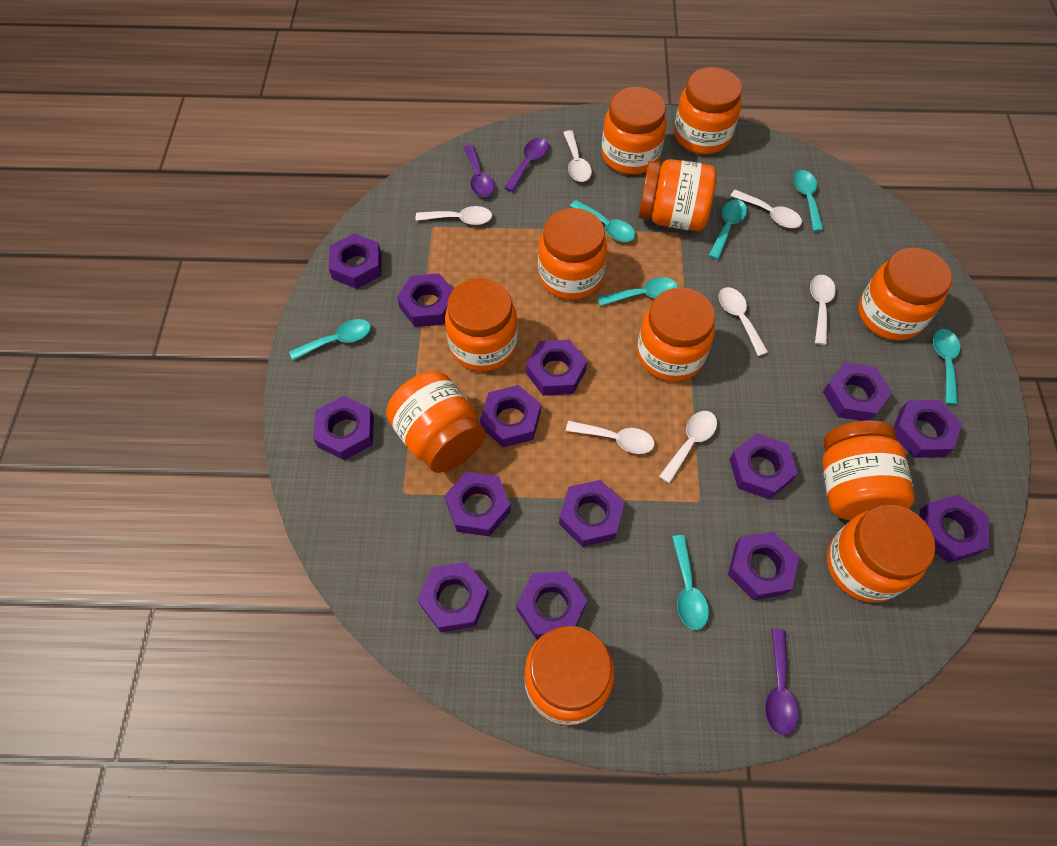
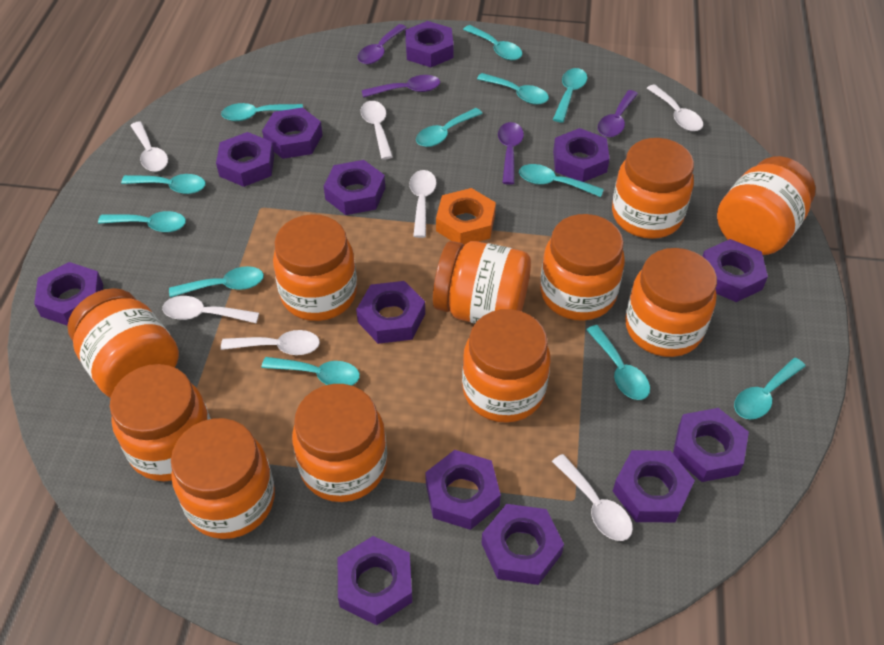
orange nut: 0 -> 1
purple nut: 14 -> 13
purple spoon: 3 -> 4
turquoise spoon: 7 -> 12

